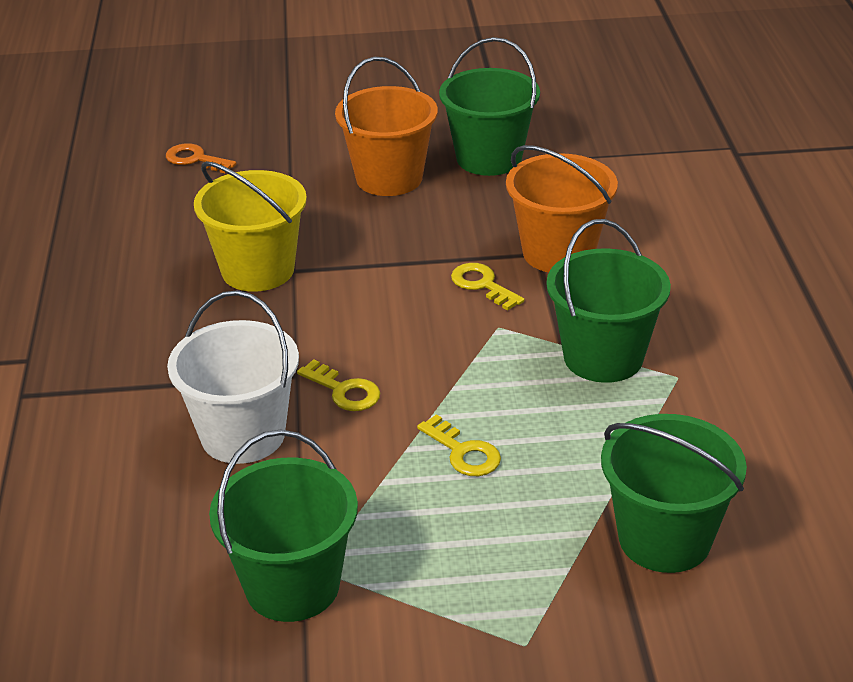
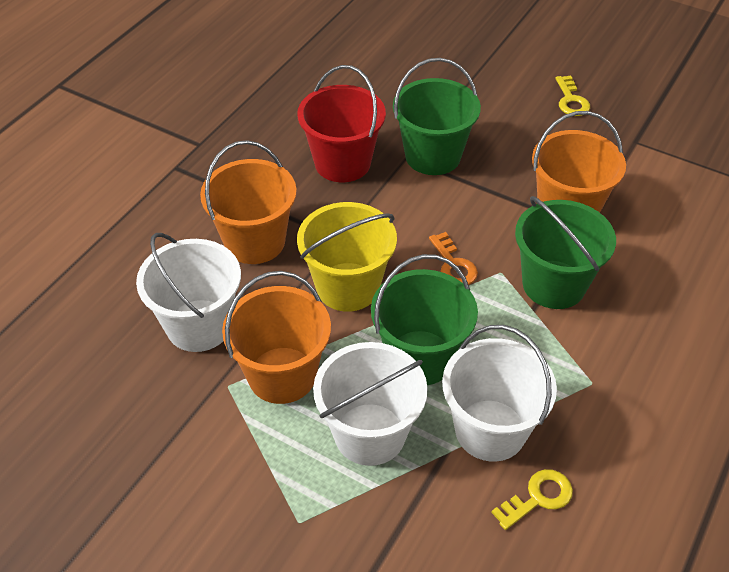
green bucket: 4 -> 3
orange bucket: 2 -> 3
red bucket: 0 -> 1
white bucket: 1 -> 3
yellow key: 3 -> 2

